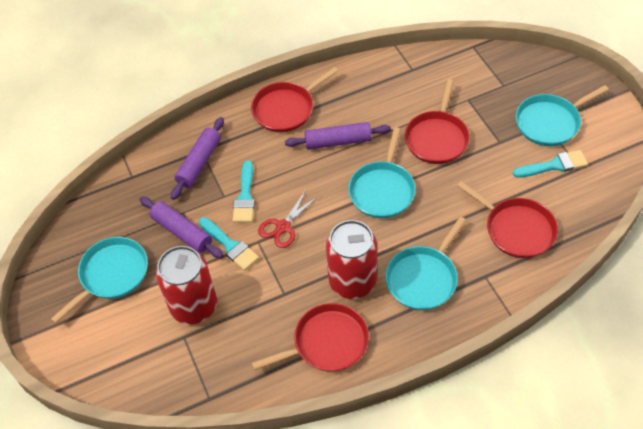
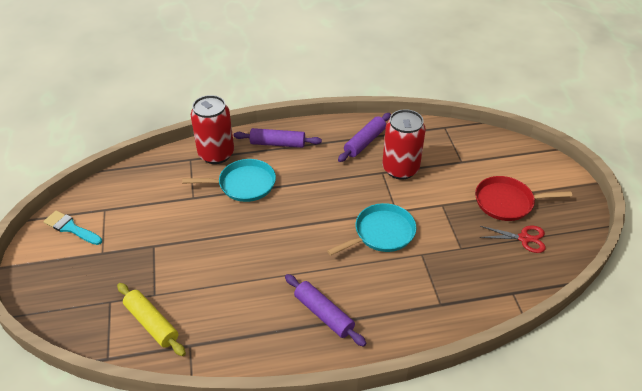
red pan: 4 -> 1
turquoise brush: 3 -> 1
turquoise pan: 4 -> 2
yellow rolling pin: 0 -> 1

